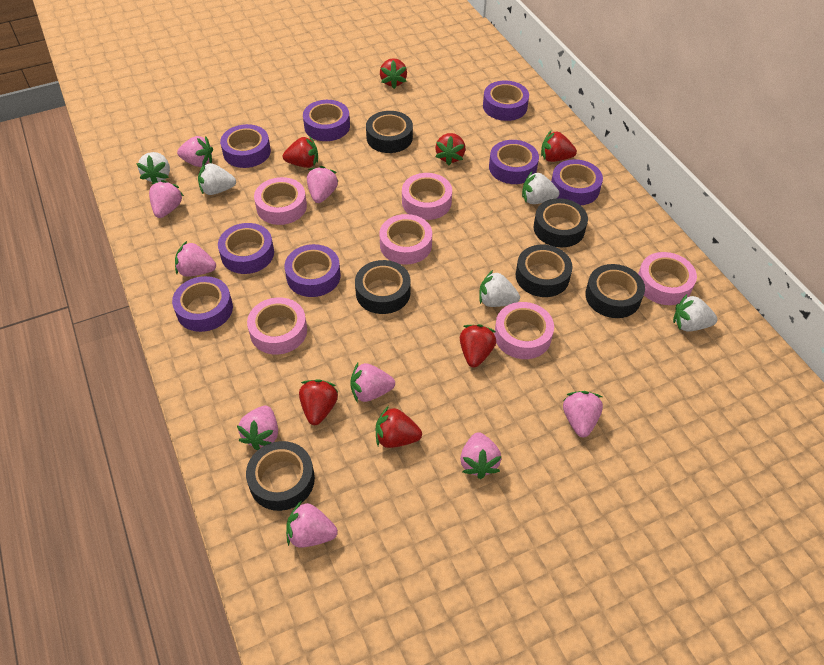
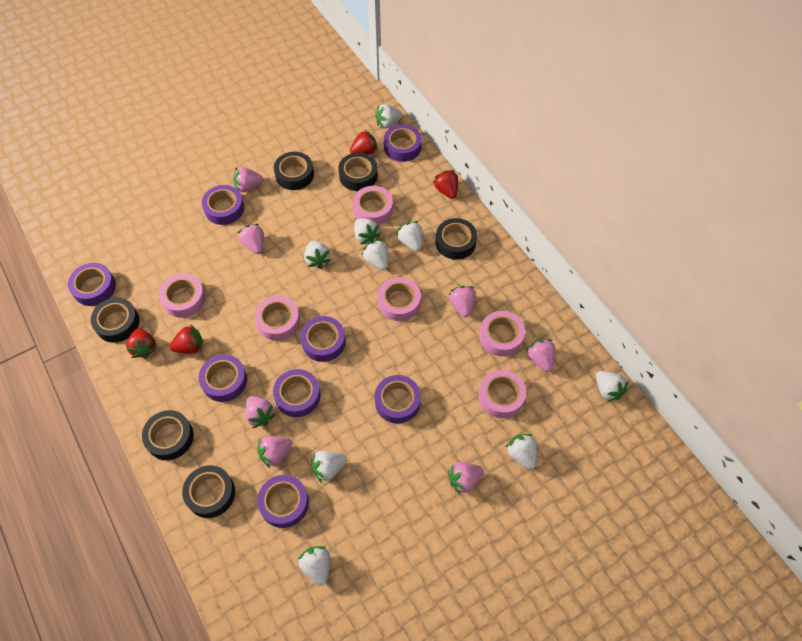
pink strawberry: 9 -> 7
red strawberry: 7 -> 4
white strawberry: 5 -> 9

